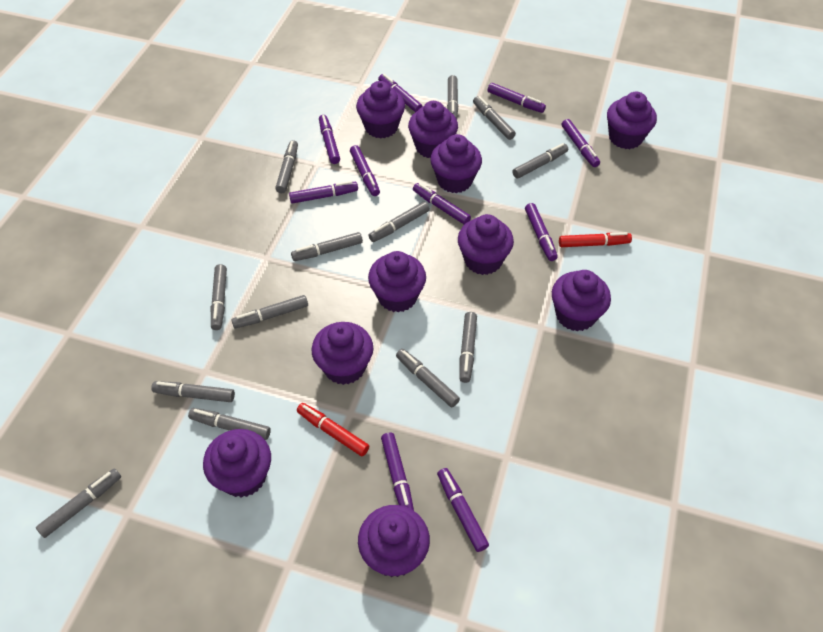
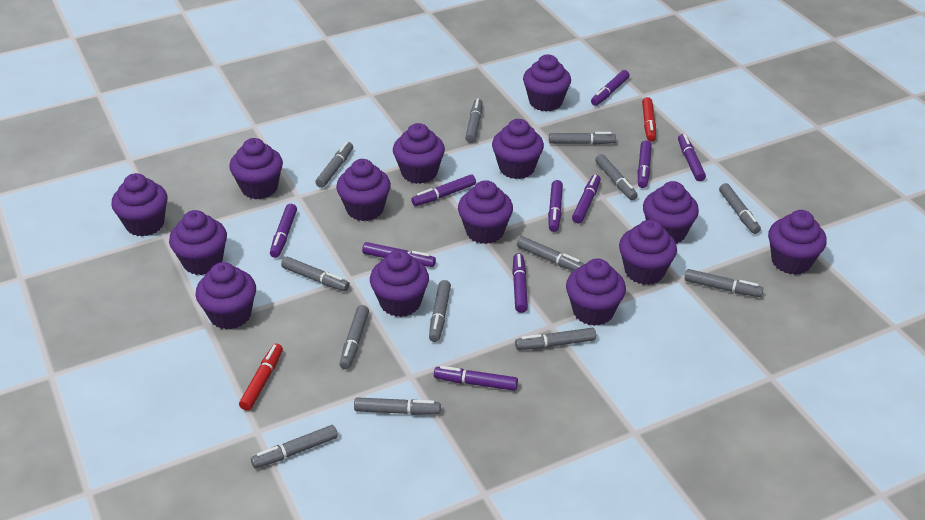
purple cupcake: 10 -> 14

